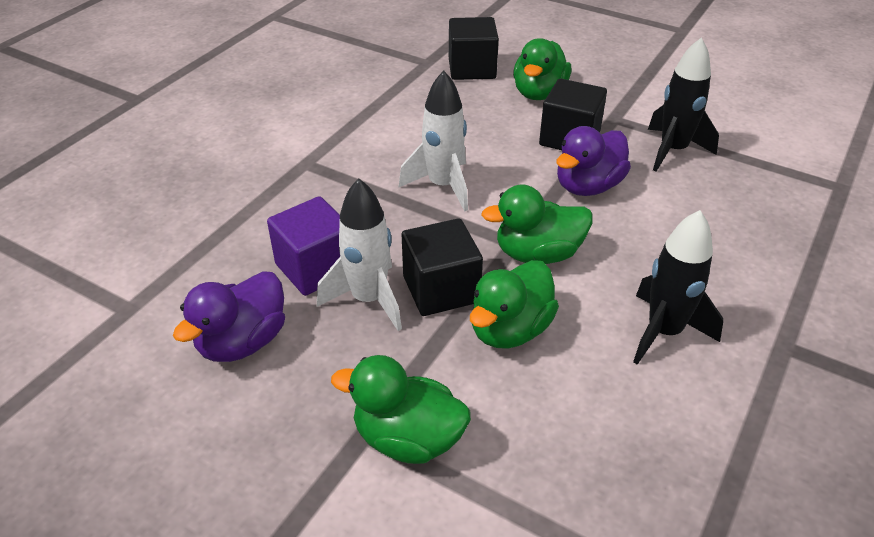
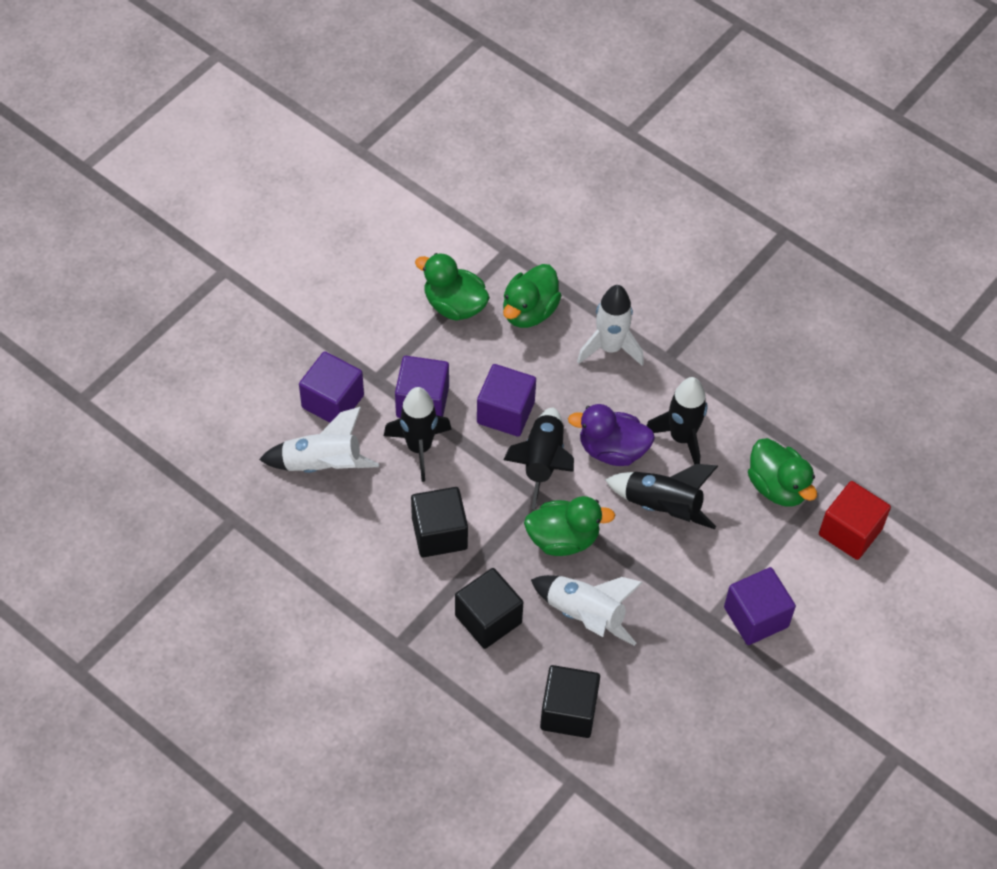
black rocket: 2 -> 4
purple cube: 1 -> 4
purple duck: 2 -> 1
red cube: 0 -> 1
white rocket: 2 -> 3

